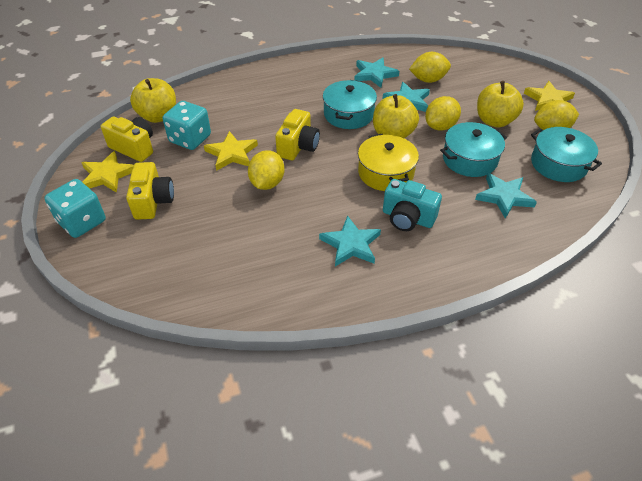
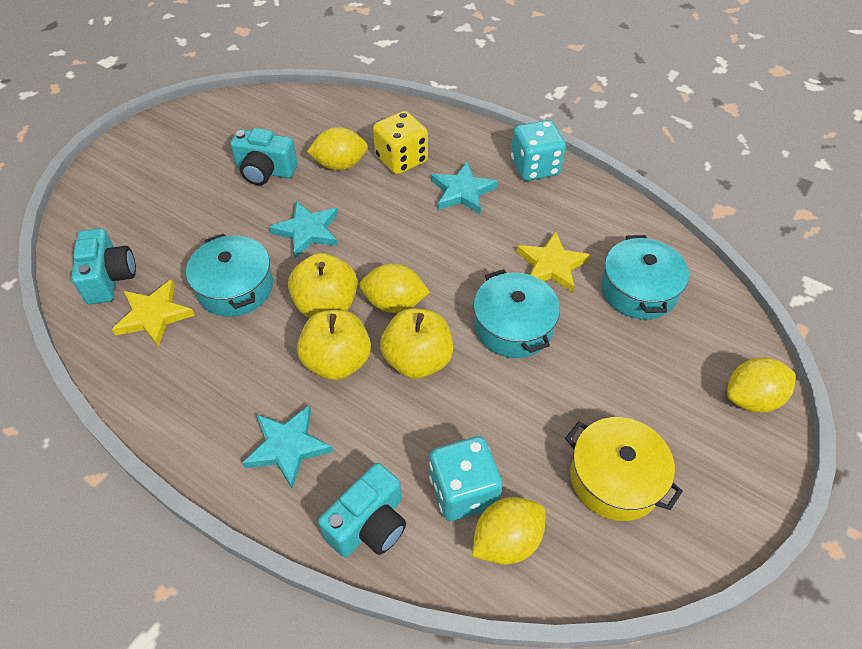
turquoise camera: 1 -> 3
turquoise star: 4 -> 3
yellow camera: 3 -> 0
yellow dice: 0 -> 1
yellow star: 3 -> 2

